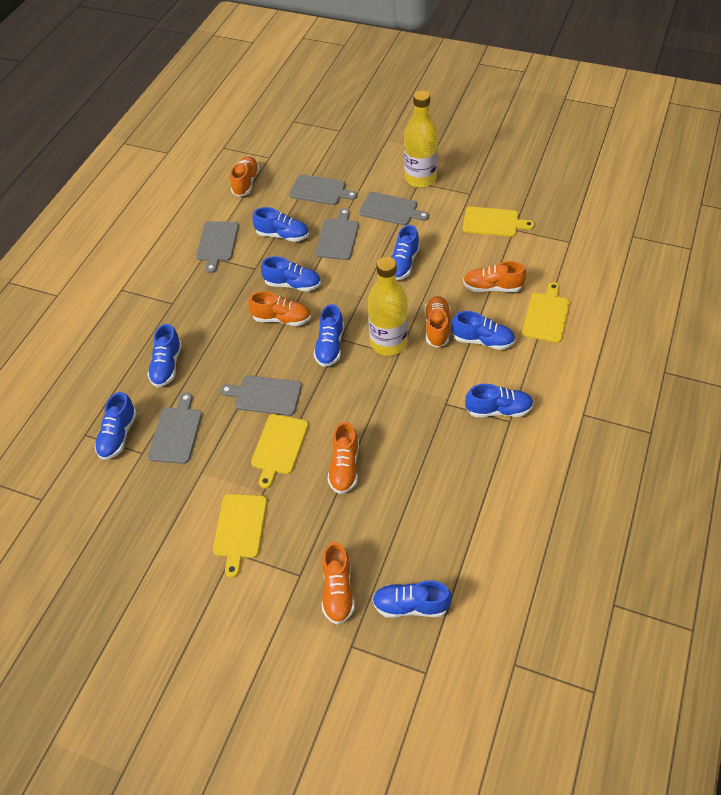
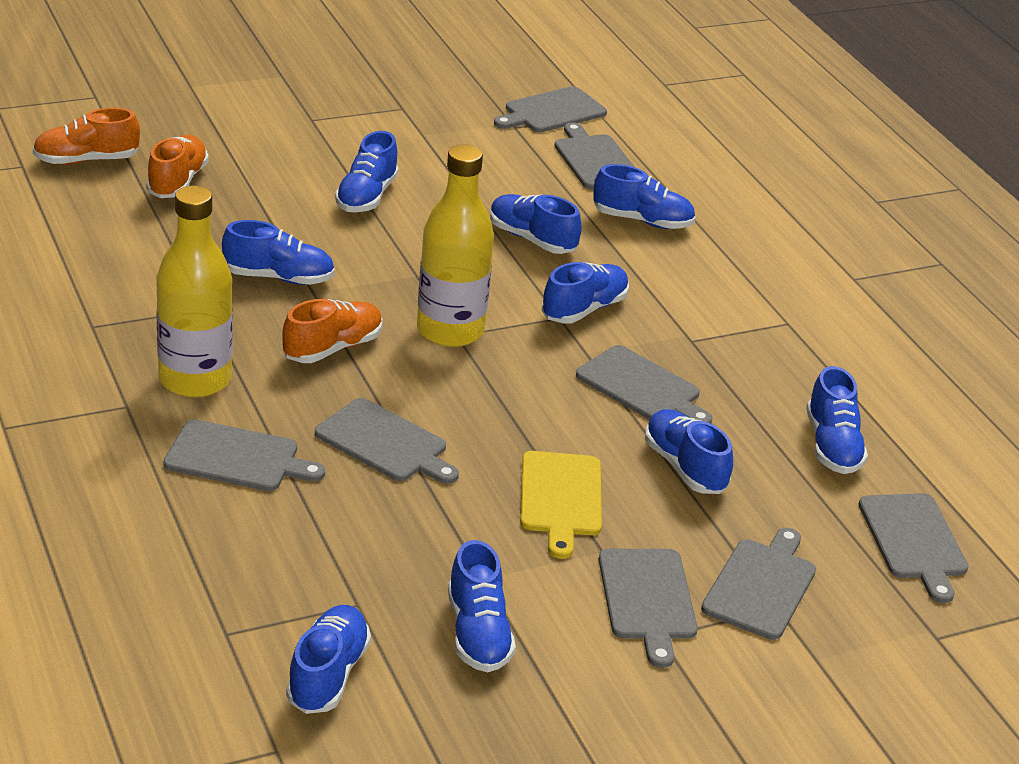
grey cutting board: 6 -> 8
orange shoe: 6 -> 3
yellow cutting board: 4 -> 1

